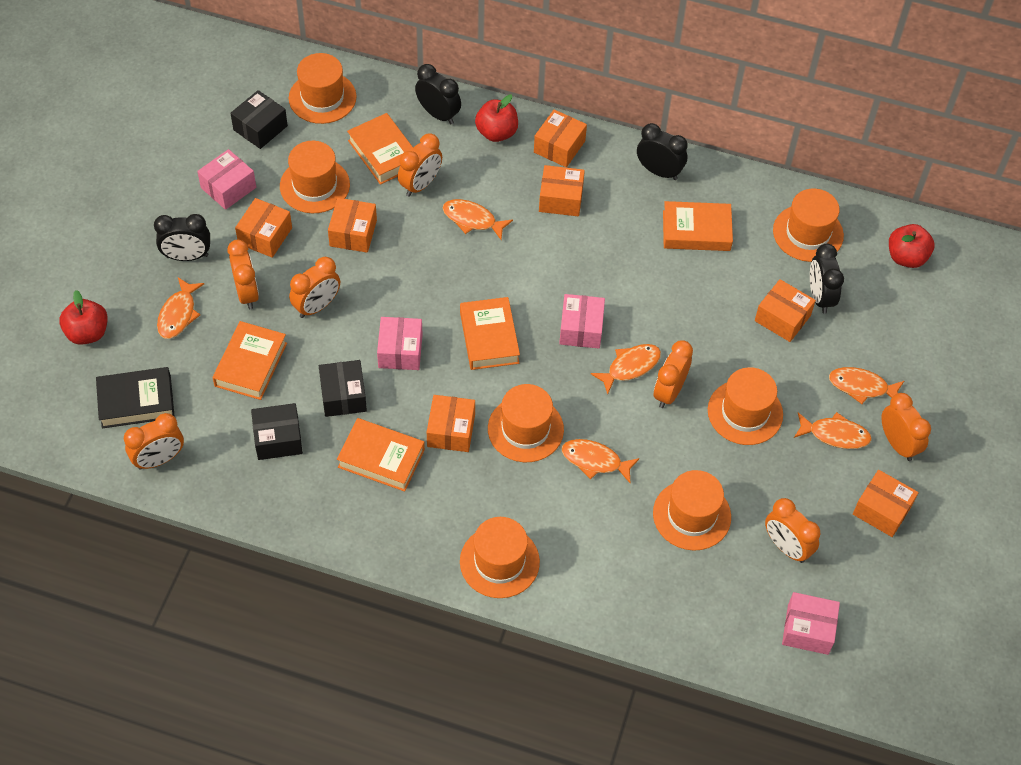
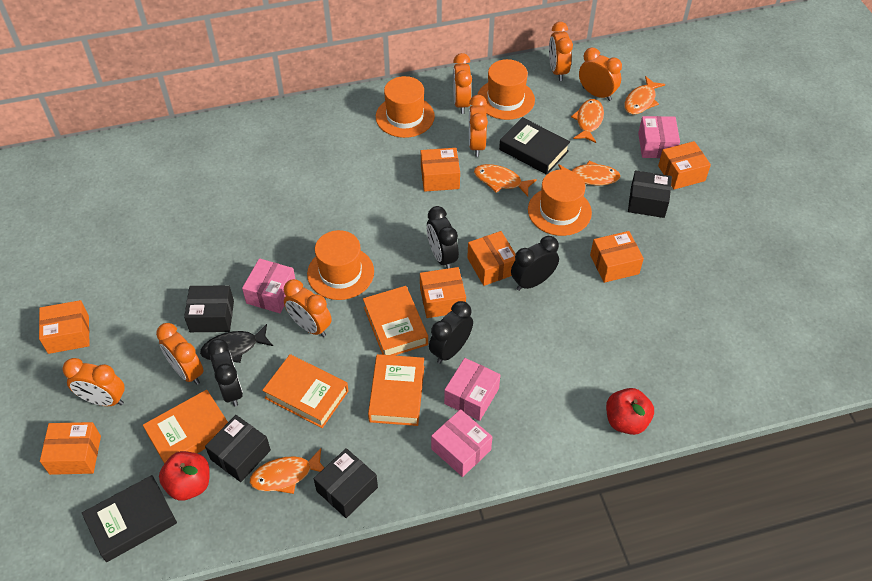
black book: 1 -> 2
black box: 3 -> 4
black fish: 0 -> 1
orange book: 5 -> 4
orange fish: 6 -> 5
orange hat: 7 -> 4
red apple: 3 -> 2

